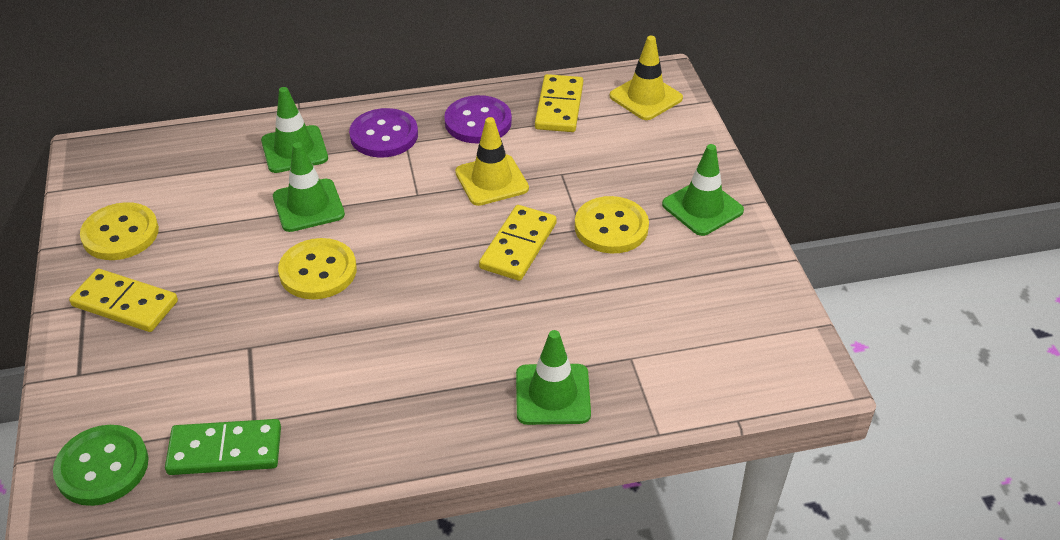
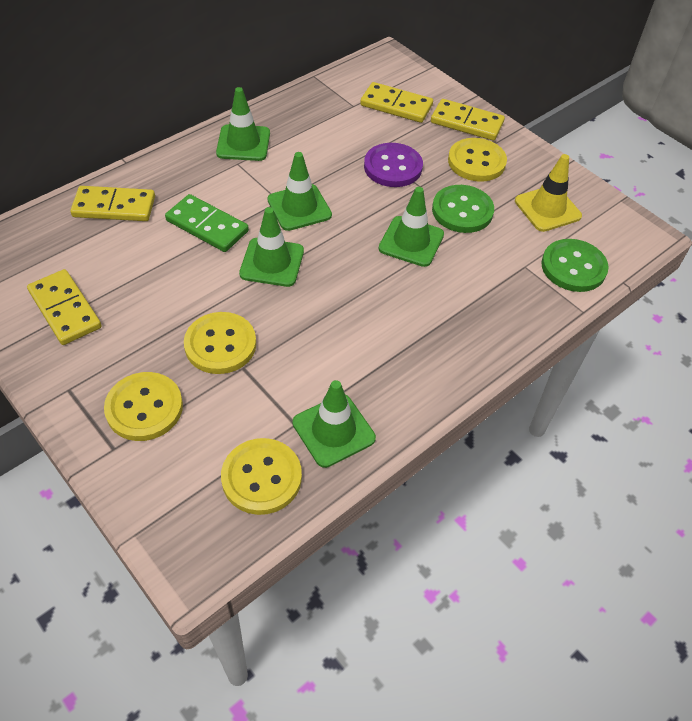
green button: 1 -> 2
green traffic cone: 4 -> 5
purple button: 2 -> 1
yellow button: 3 -> 4
yellow domino: 3 -> 4
yellow traffic cone: 2 -> 1

